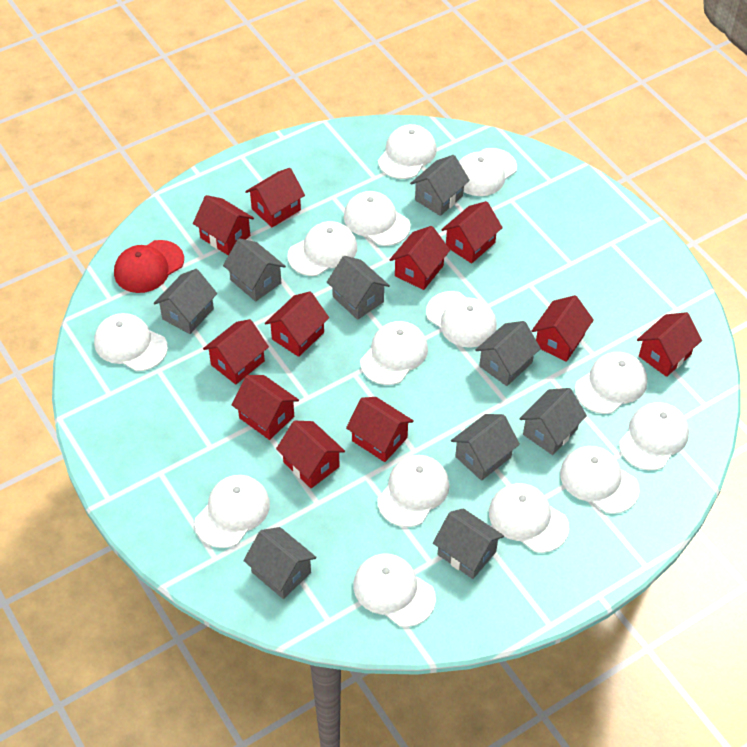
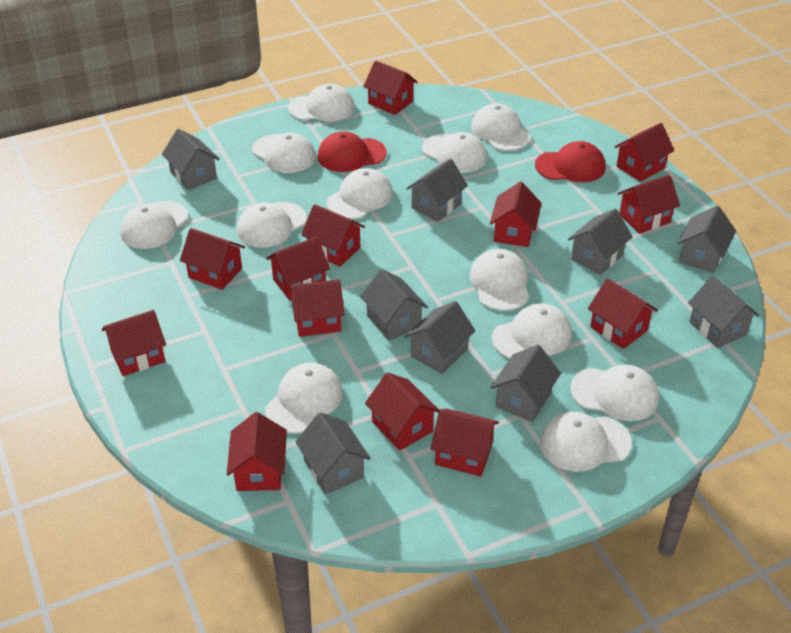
red cap: 1 -> 2
red house: 11 -> 13
white cap: 14 -> 12

